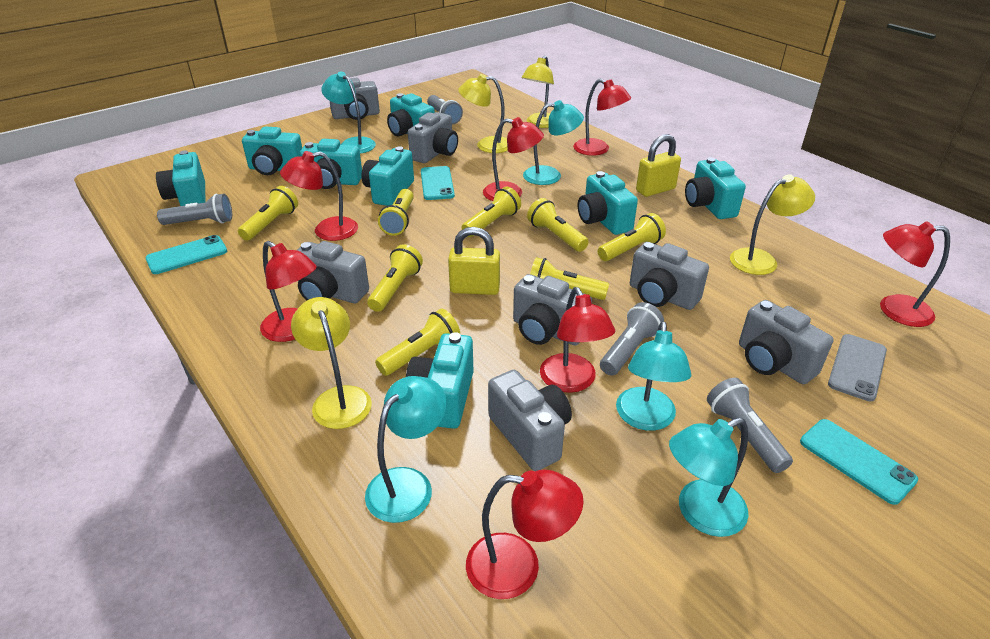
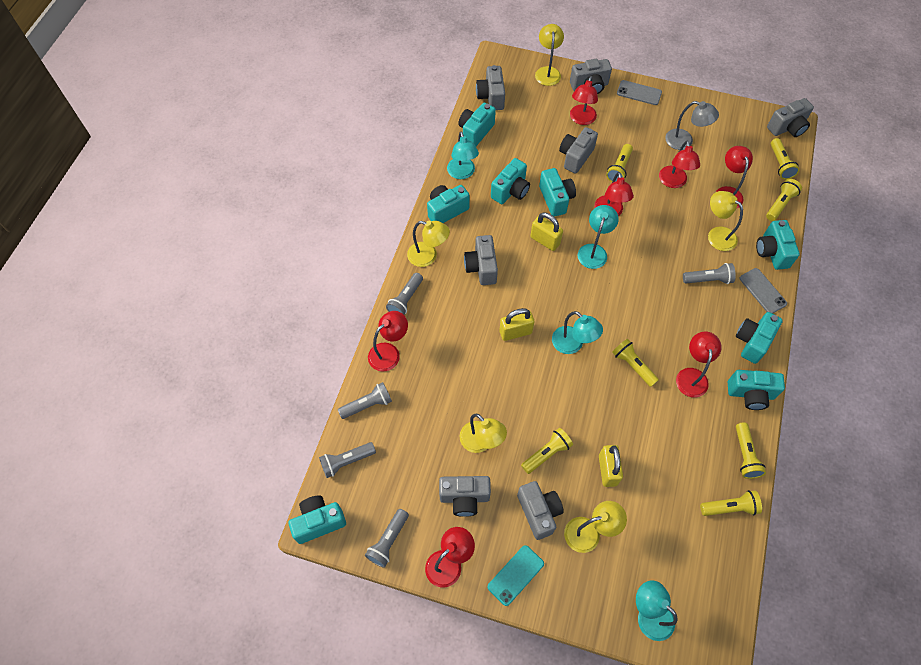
grey flashlight: 4 -> 5
grey lamp: 0 -> 1
grey phone: 1 -> 2
turquoise lamp: 5 -> 4
turquoise phone: 3 -> 1
yellow flashlight: 8 -> 7
yellow lamp: 4 -> 5
yellow padlock: 2 -> 3

